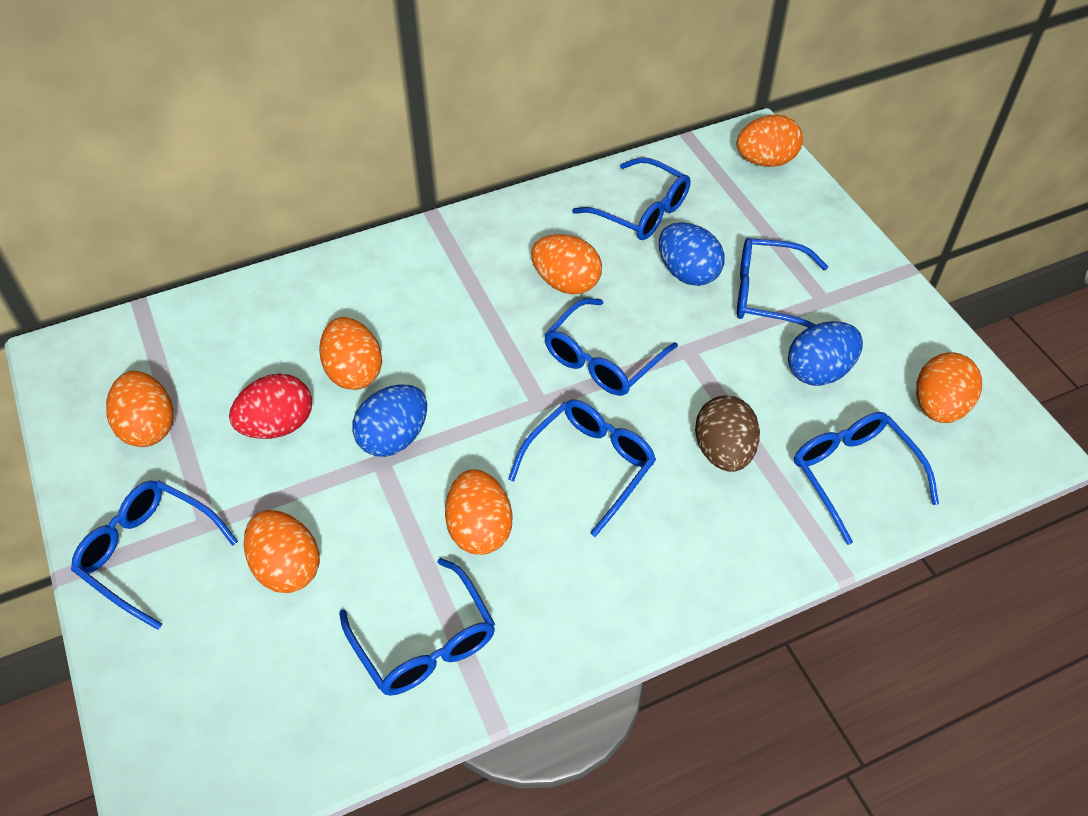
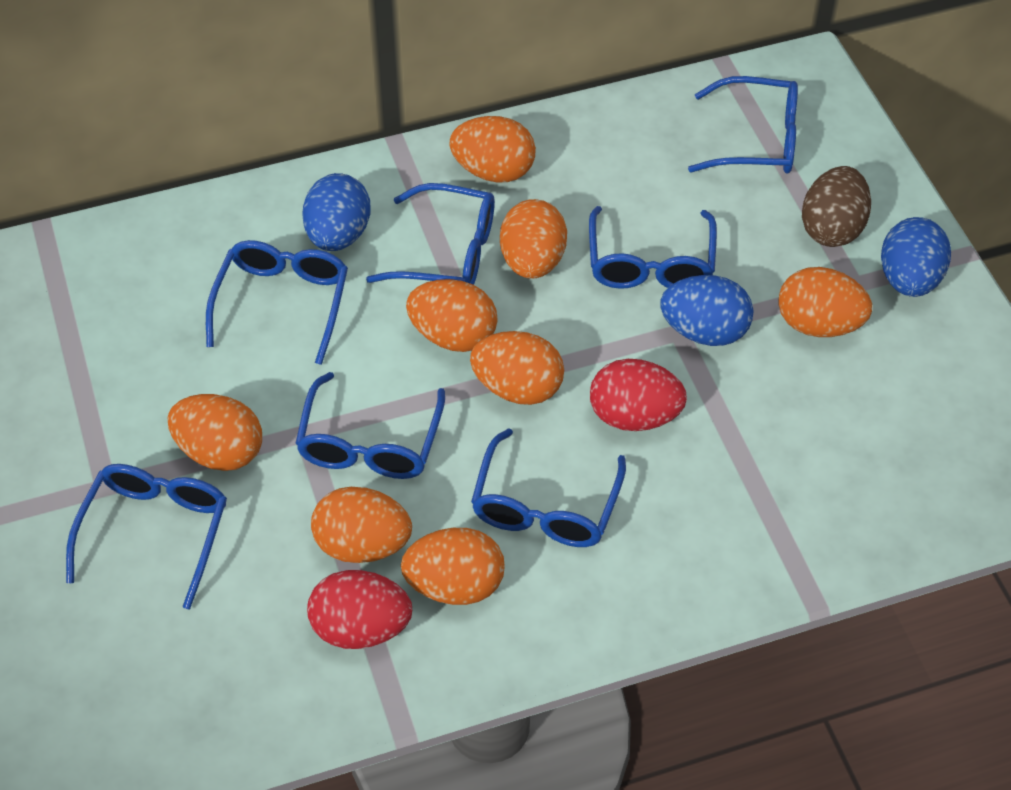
orange egg: 7 -> 8
red egg: 1 -> 2

